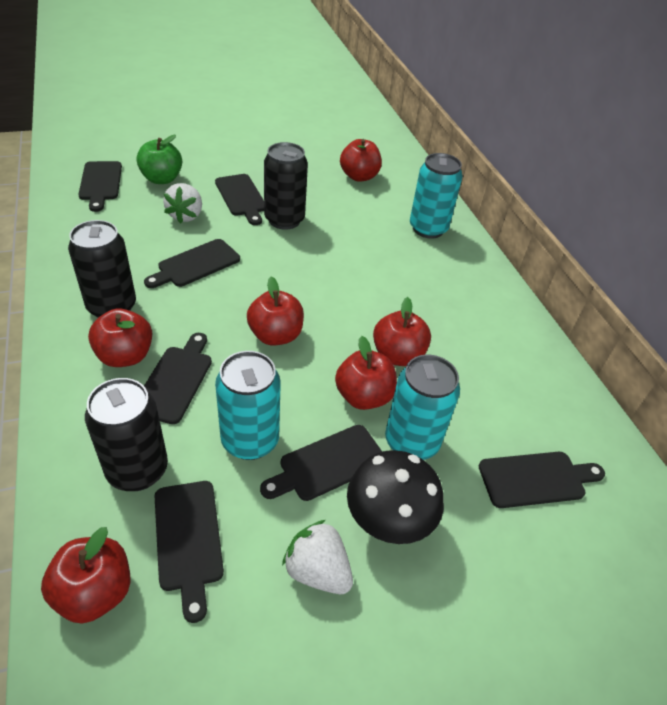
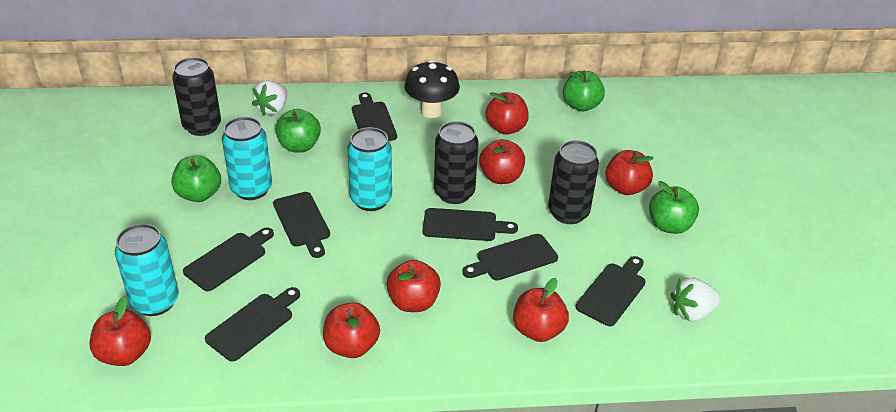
green apple: 1 -> 4
red apple: 6 -> 7

